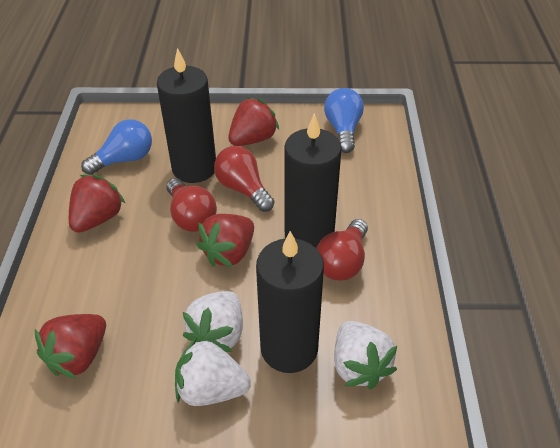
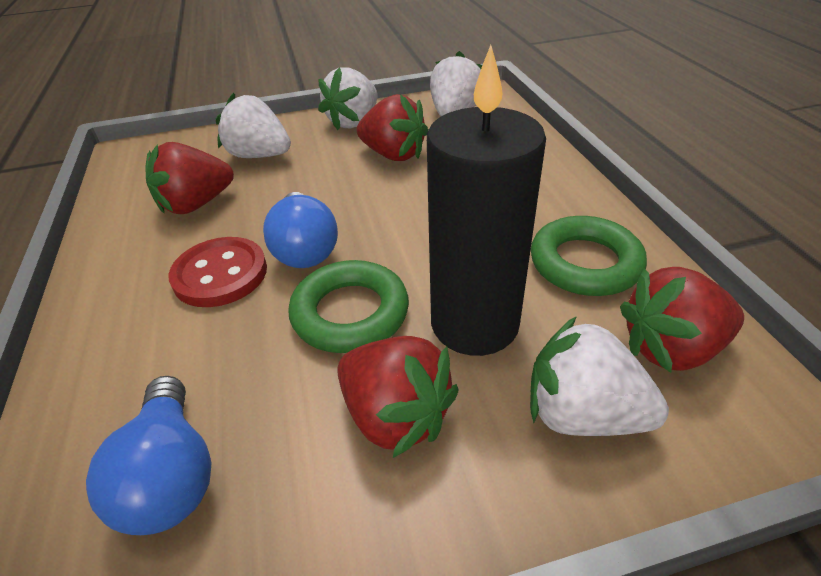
black candle: 3 -> 1
green ring: 0 -> 2
red button: 0 -> 1
red light bulb: 3 -> 0
white strawberry: 3 -> 4

